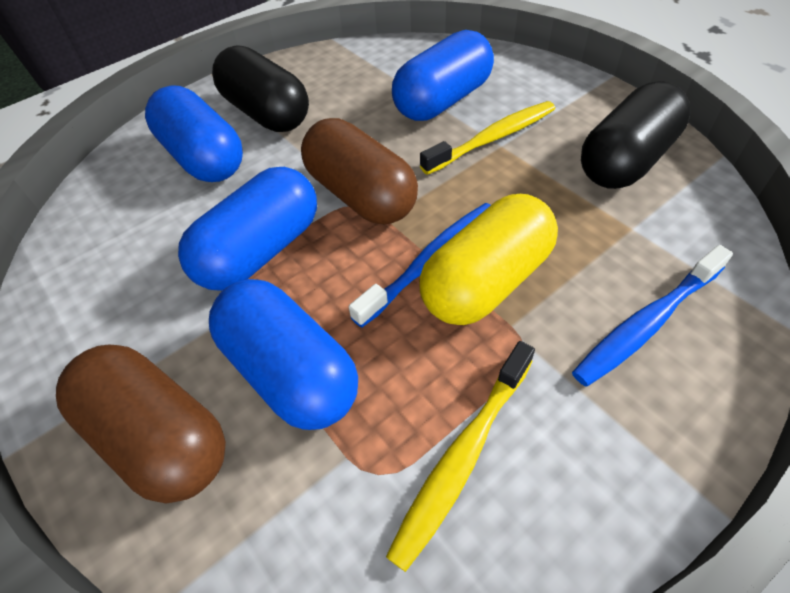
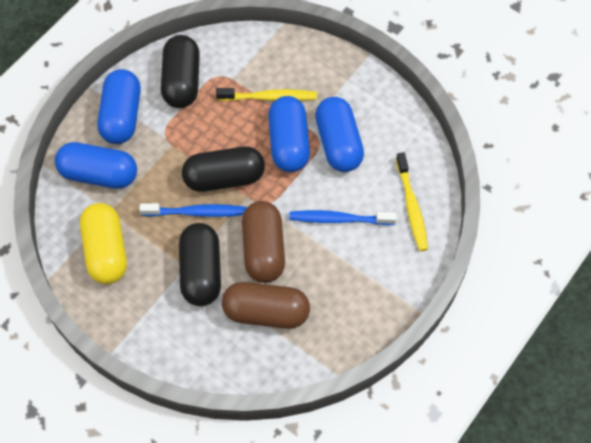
black capsule: 2 -> 3

